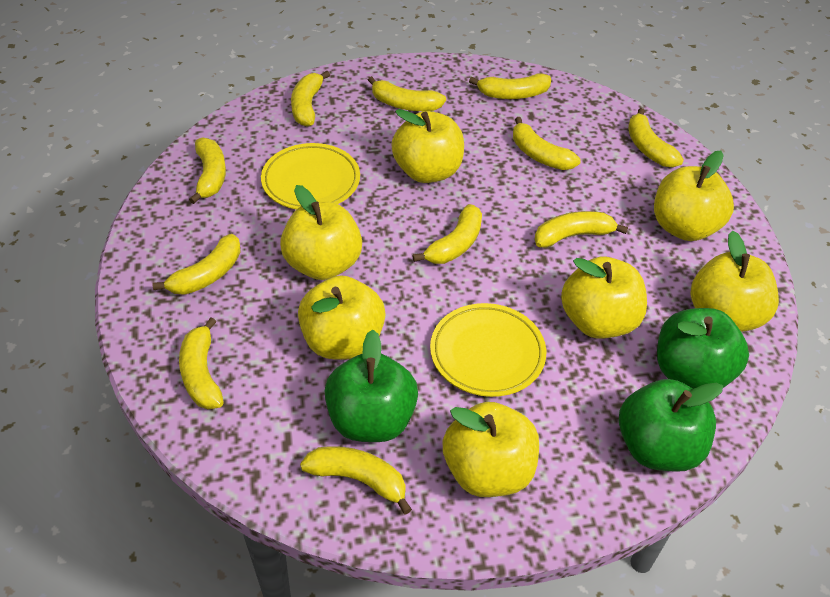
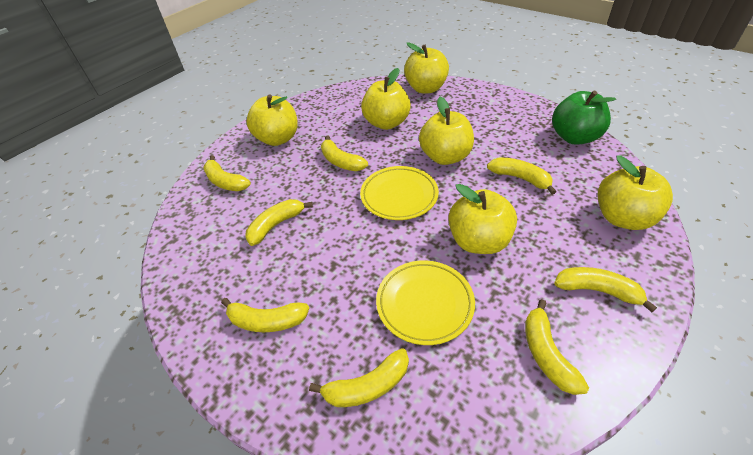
green apple: 3 -> 1
yellow apple: 7 -> 6
yellow banana: 11 -> 8

